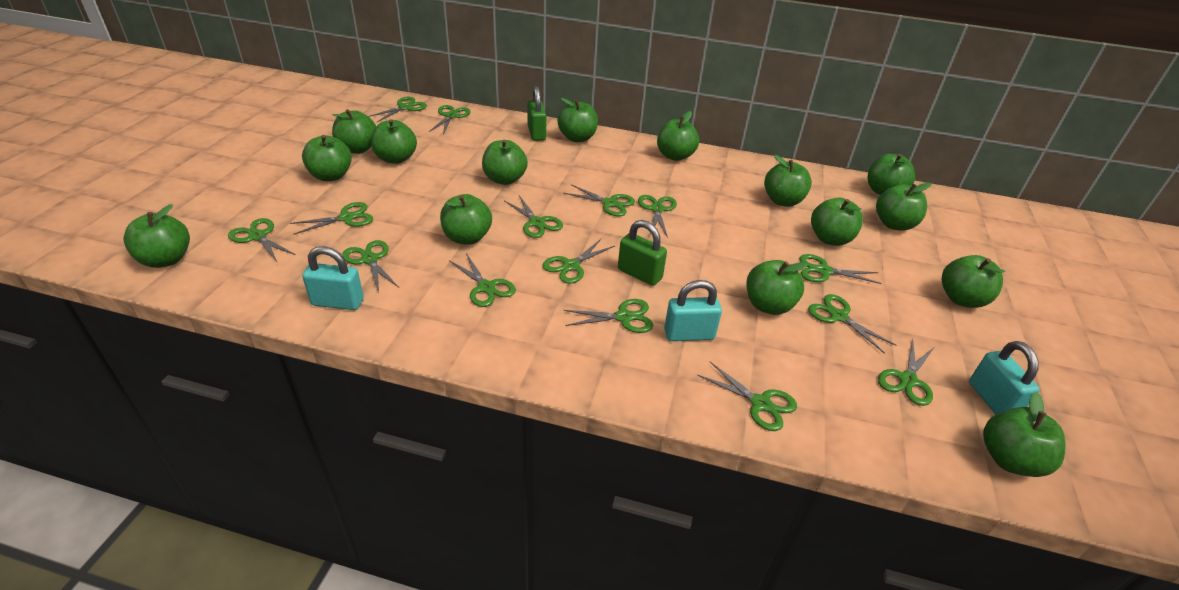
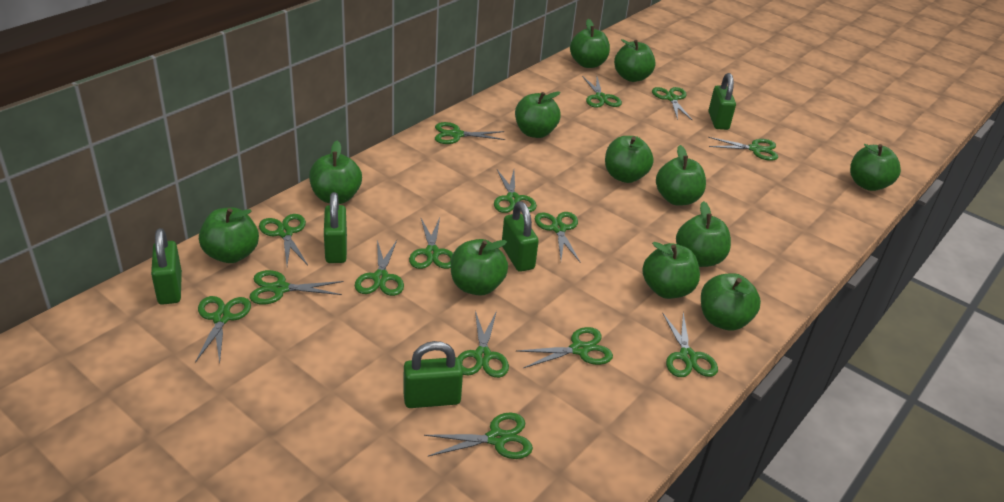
green apple: 15 -> 12
green padlock: 2 -> 5
turquoise padlock: 3 -> 0

